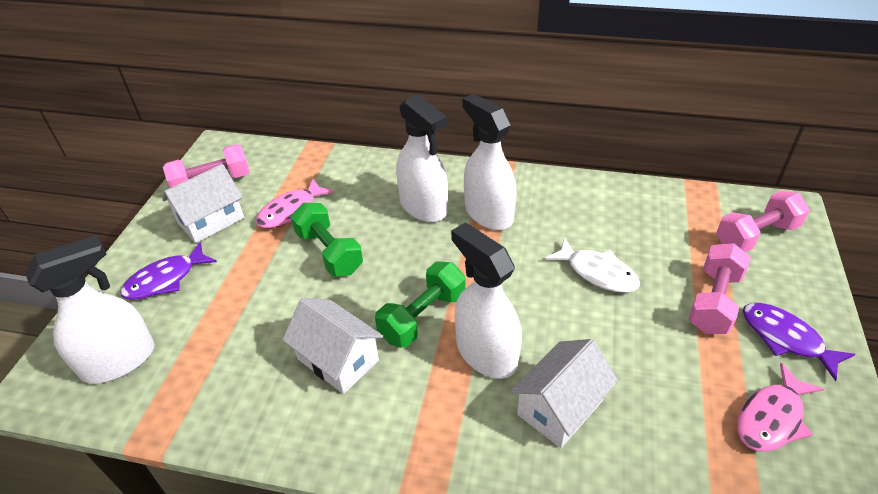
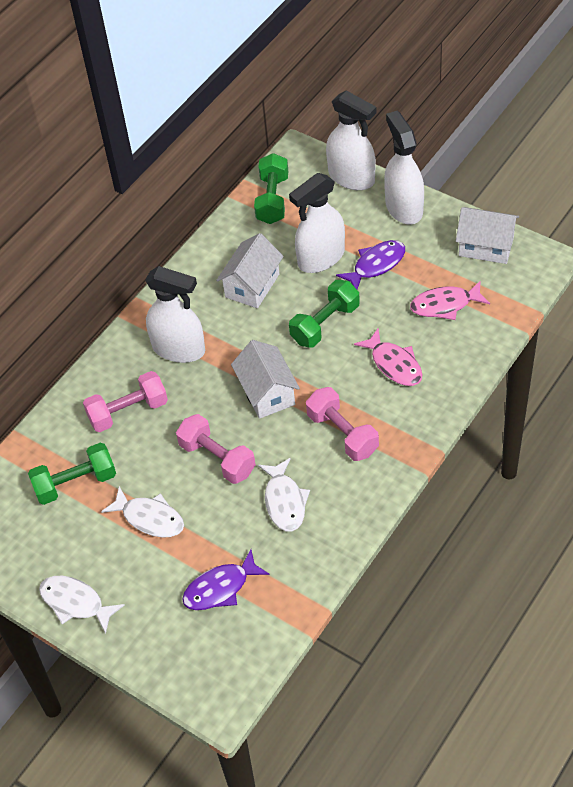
green dumbbell: 2 -> 3
white fish: 1 -> 3

